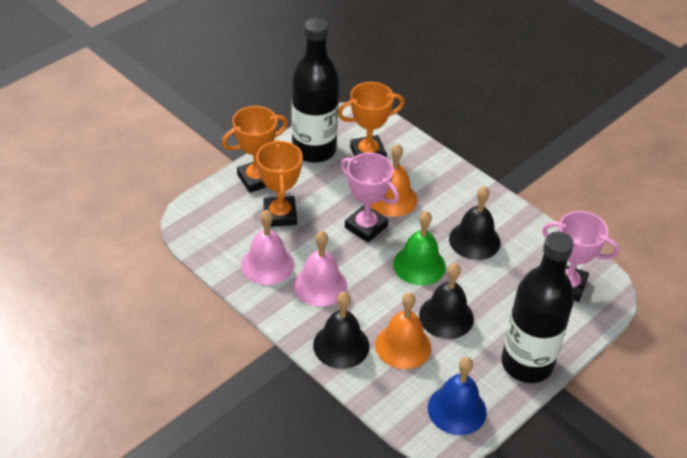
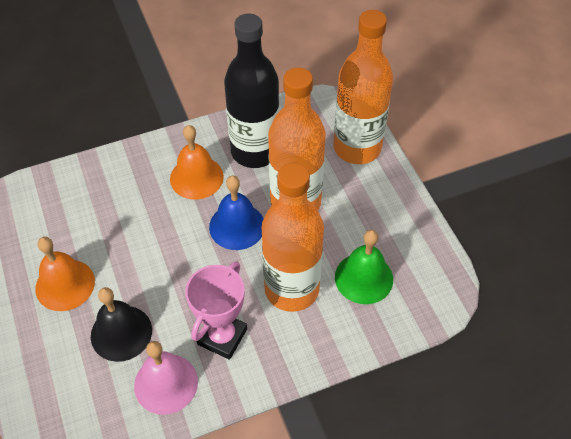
black bell: 3 -> 1
black bottle: 2 -> 1
orange bottle: 0 -> 3
orange trophy: 3 -> 0
pink bell: 2 -> 1
pink trophy: 2 -> 1

